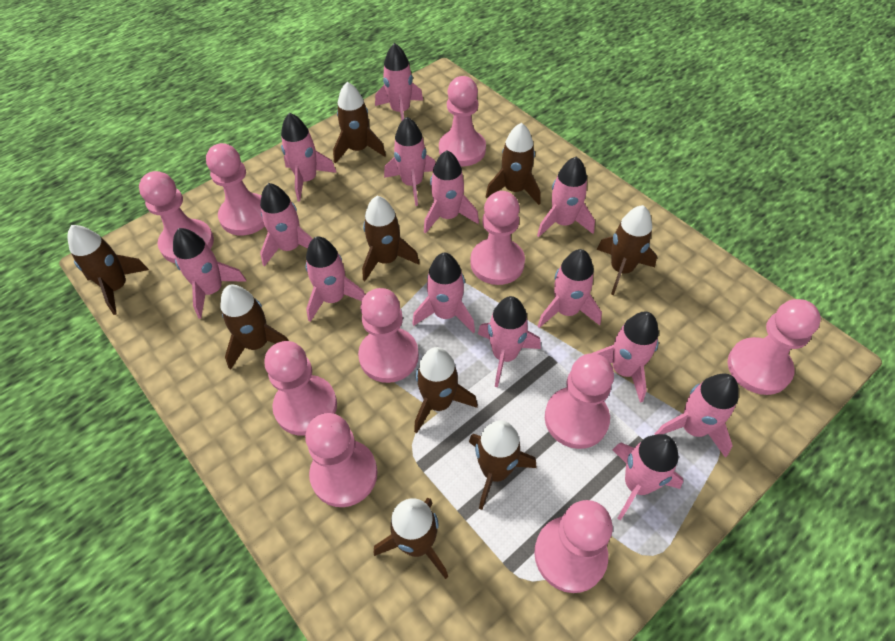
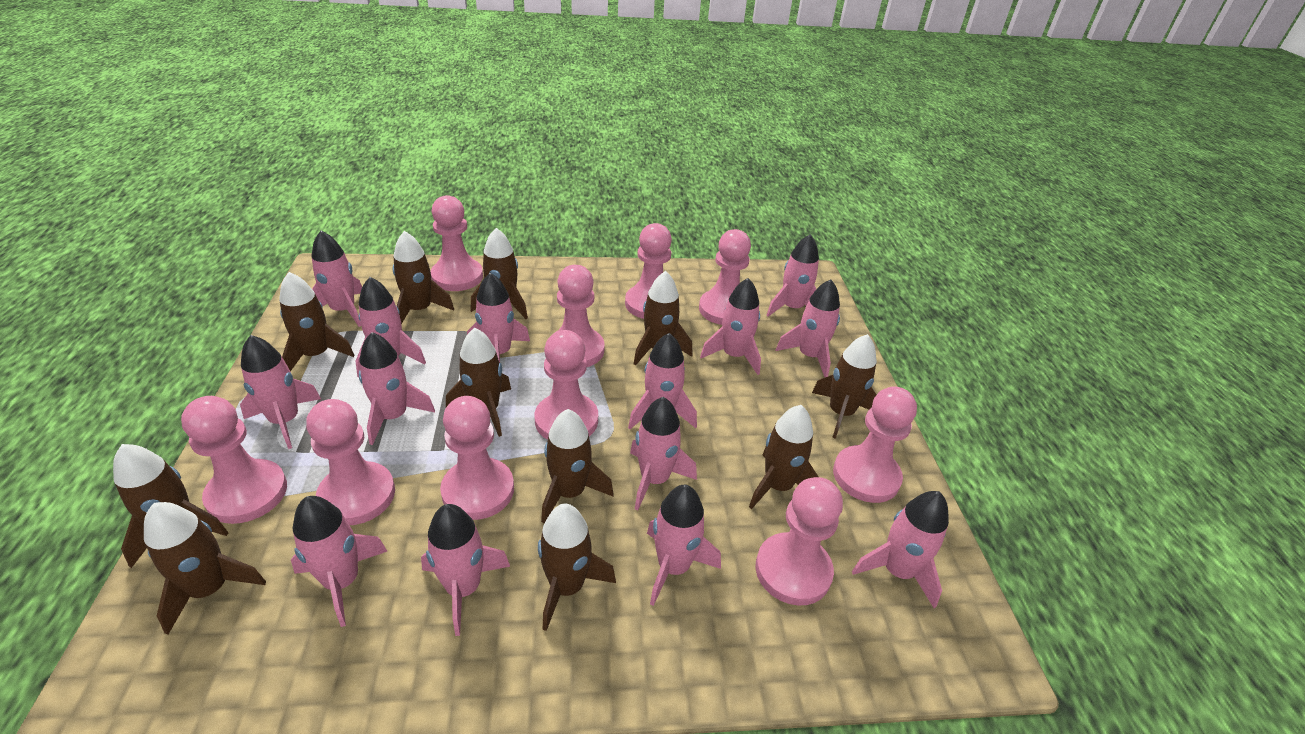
brown rocket: 9 -> 11

